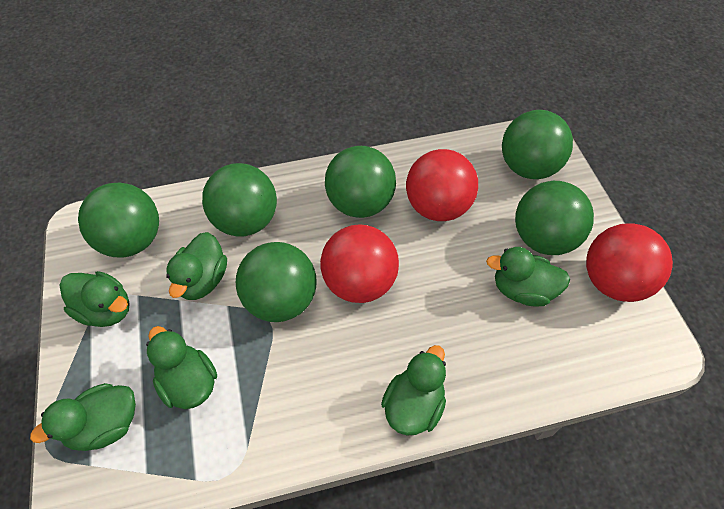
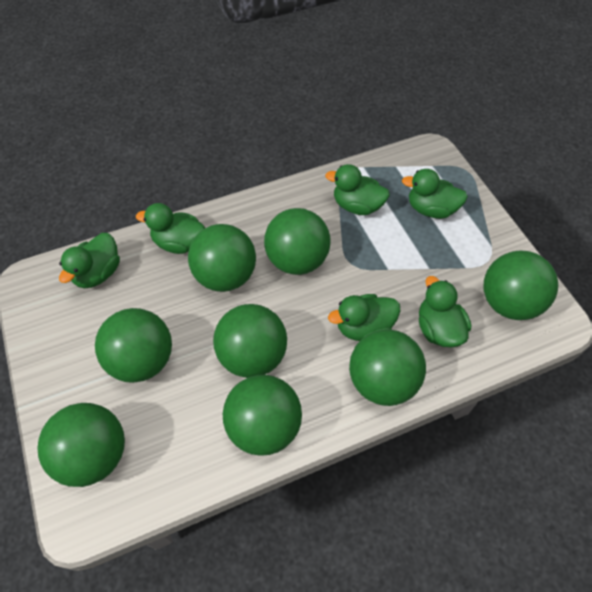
green ball: 6 -> 8
red ball: 3 -> 0

